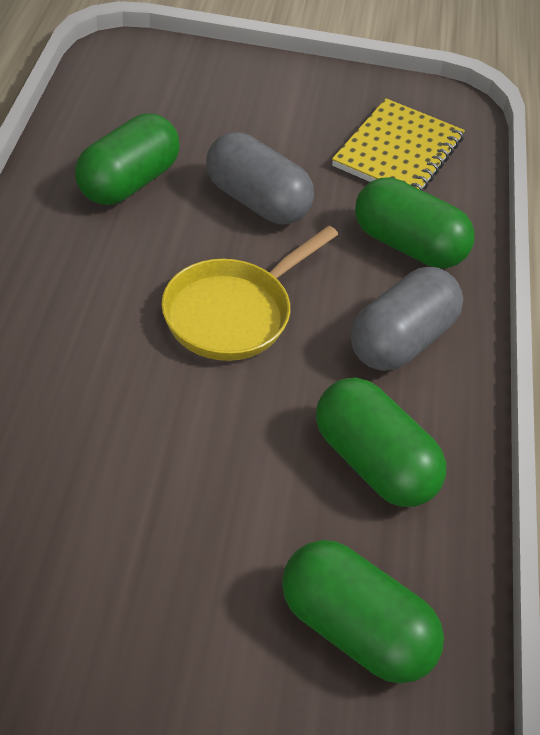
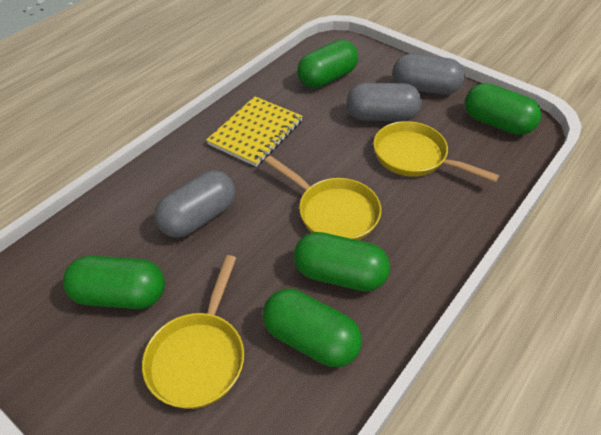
green capsule: 4 -> 5
grey capsule: 2 -> 3
yellow pan: 1 -> 3

